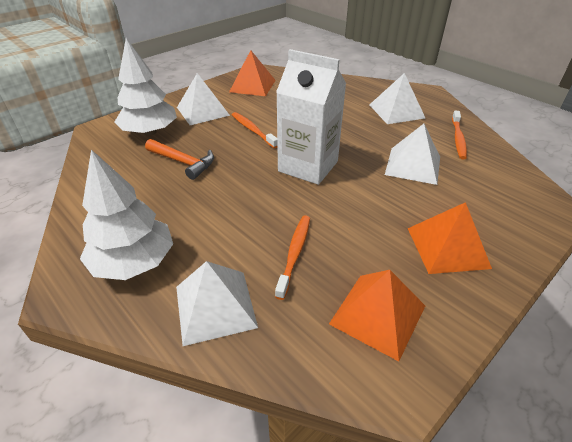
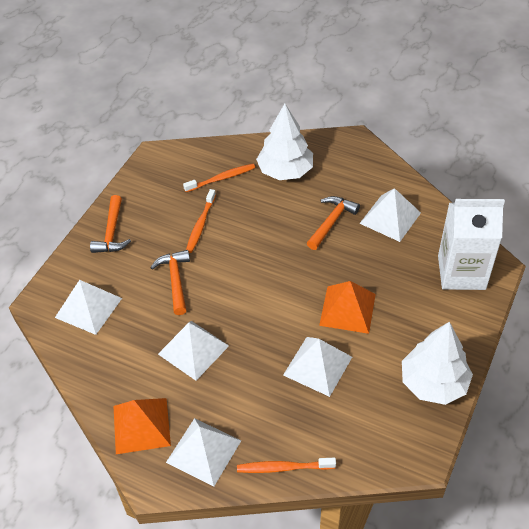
orange hammer: 1 -> 3
orange pyramid: 3 -> 2
white pyramid: 4 -> 5

